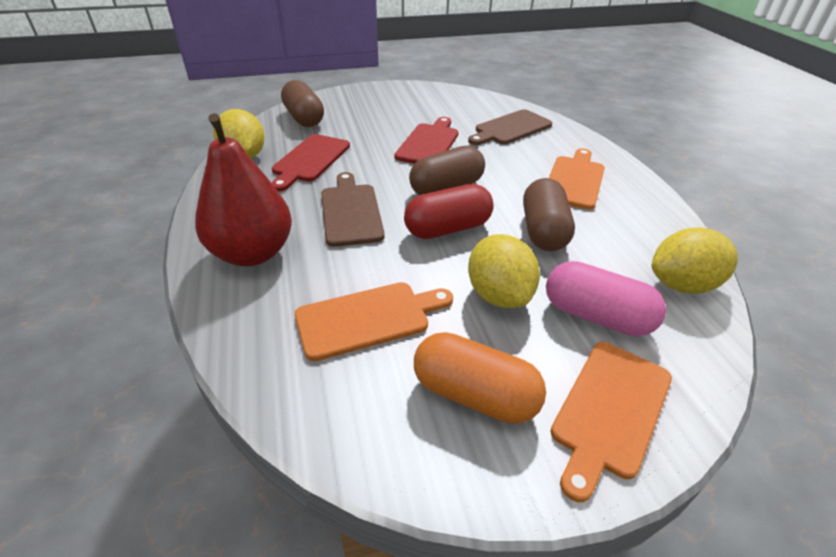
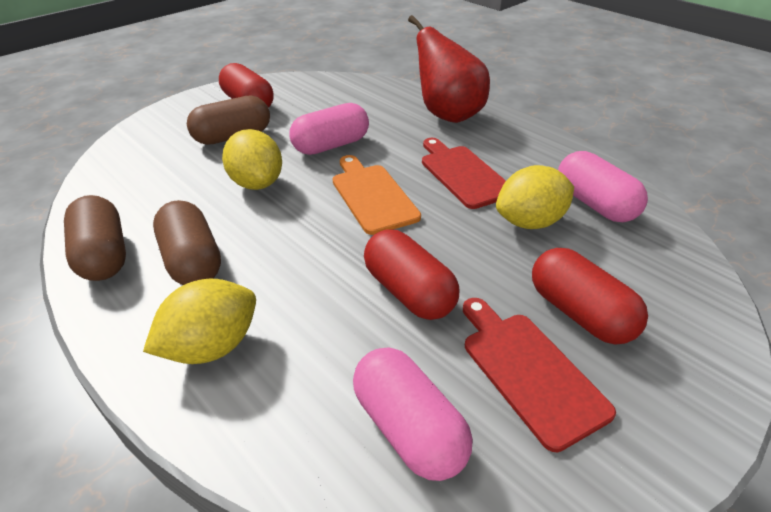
brown cutting board: 2 -> 0
orange capsule: 1 -> 0
orange cutting board: 3 -> 1
pink capsule: 1 -> 3
red capsule: 1 -> 3

